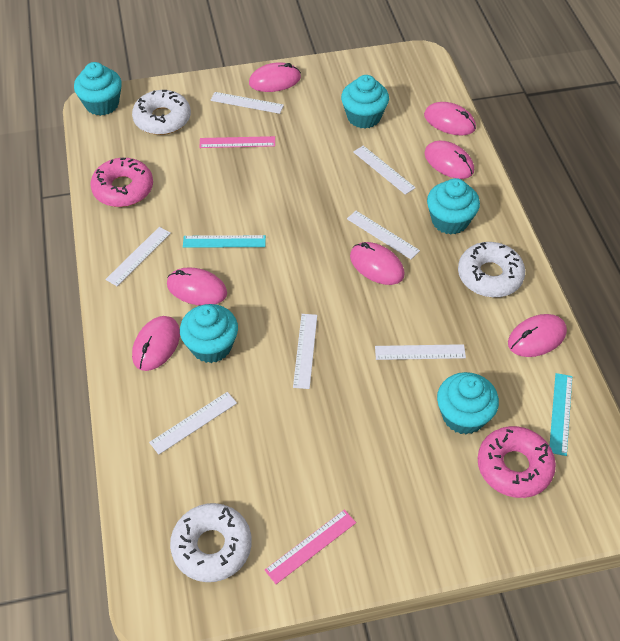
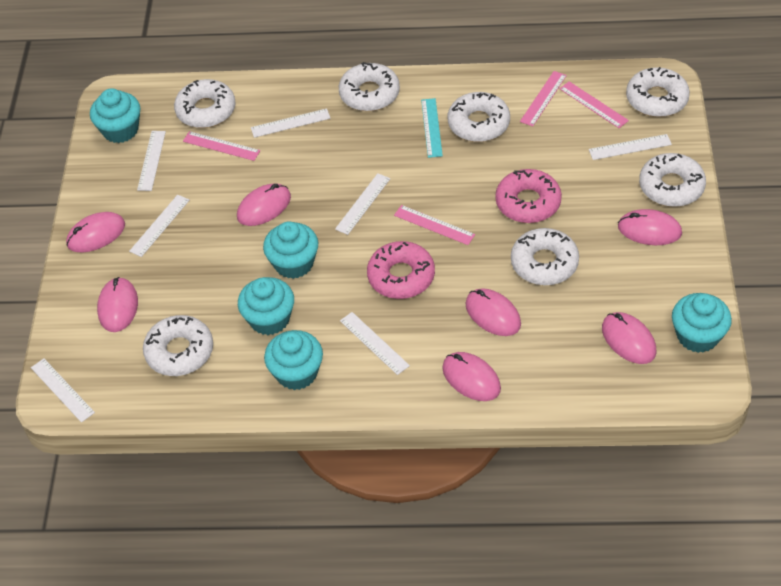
pink ruler: 2 -> 4
turquoise ruler: 2 -> 1
white donut: 3 -> 7

